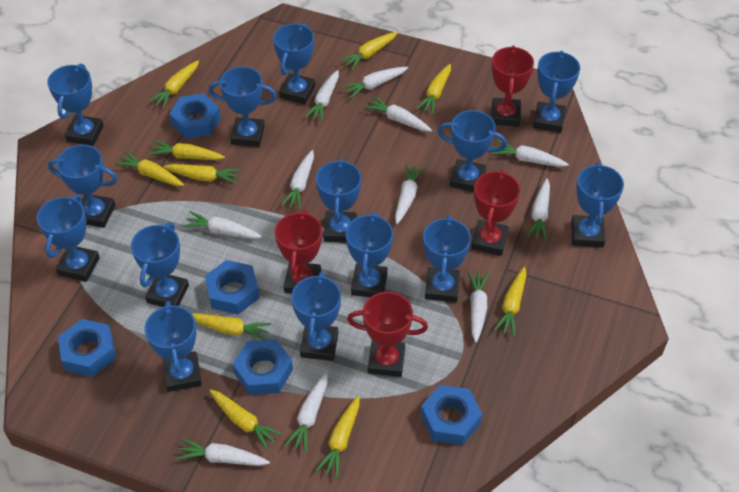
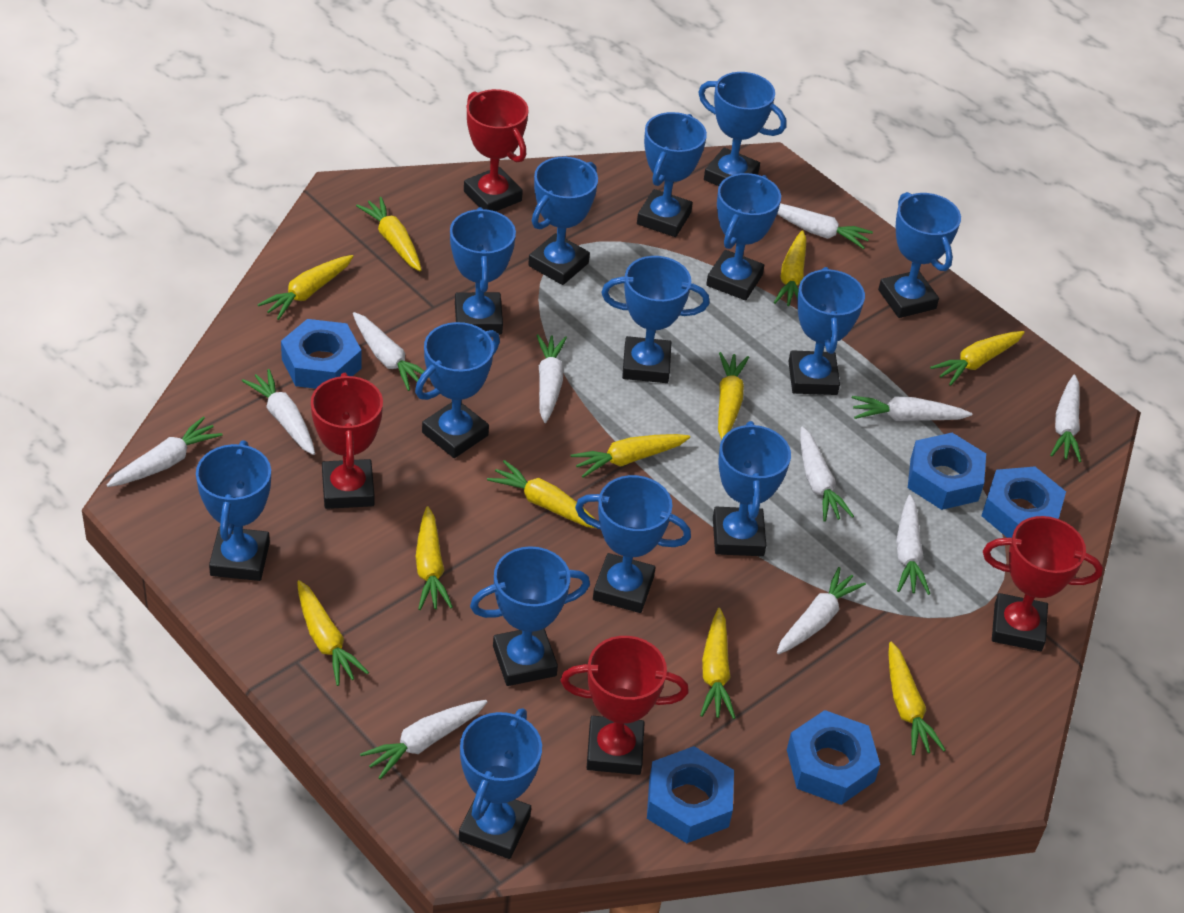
yellow carrot: 10 -> 11

